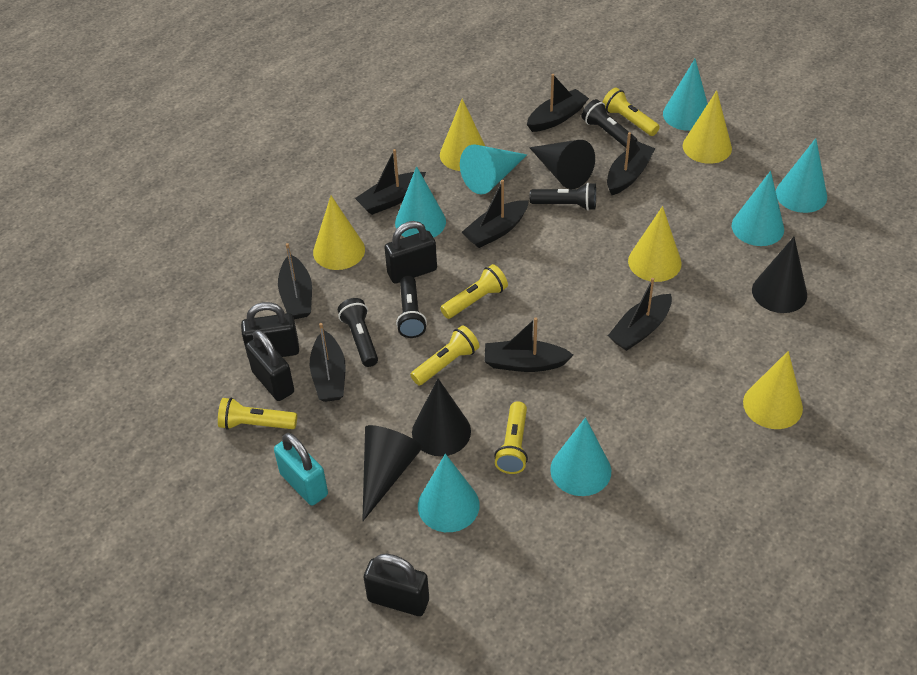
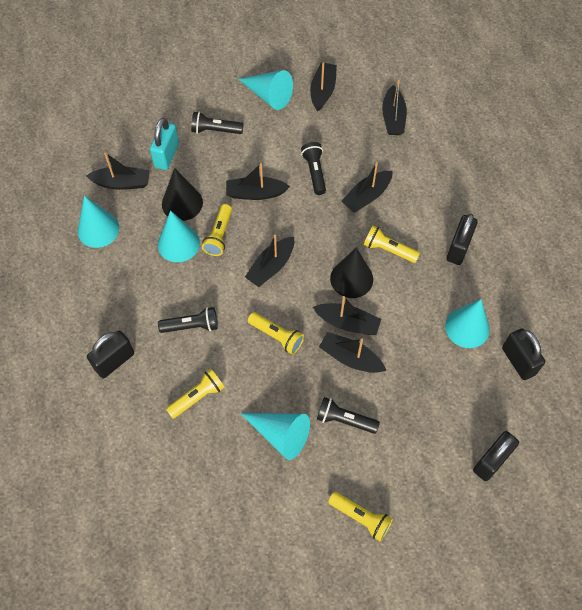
black cone: 4 -> 2
turquoise cone: 7 -> 5
yellow cone: 5 -> 0

